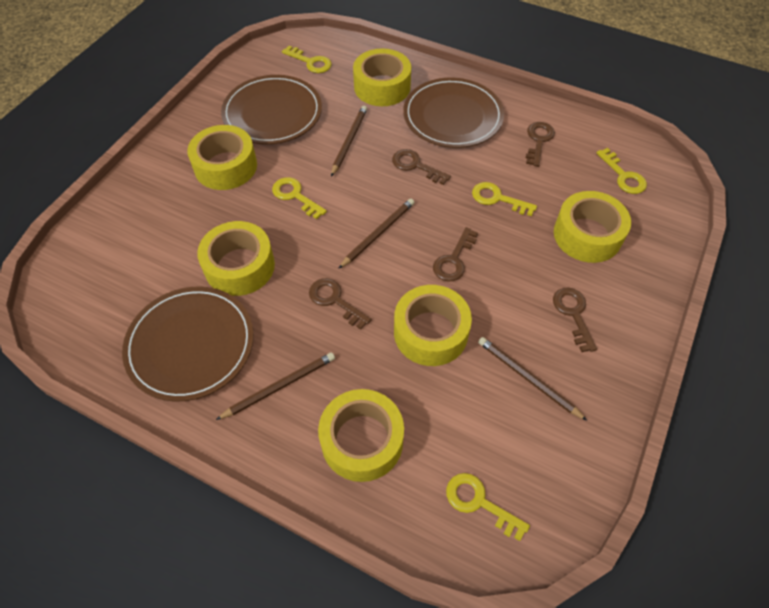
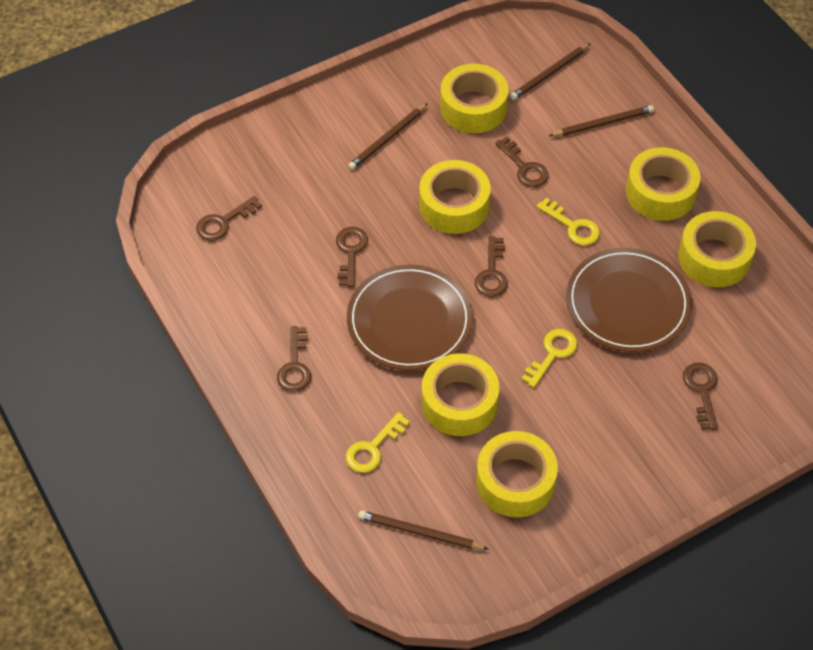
brown key: 5 -> 6
brown plate: 3 -> 2
yellow key: 5 -> 3

